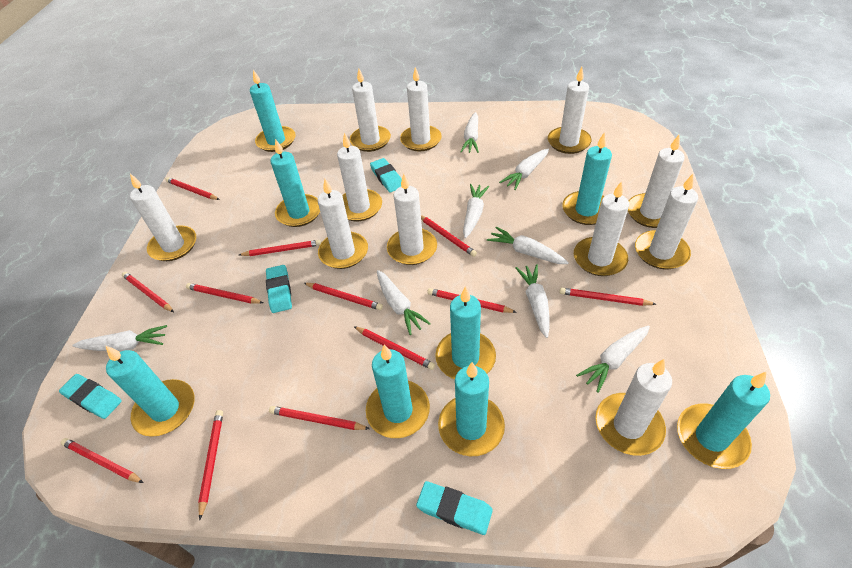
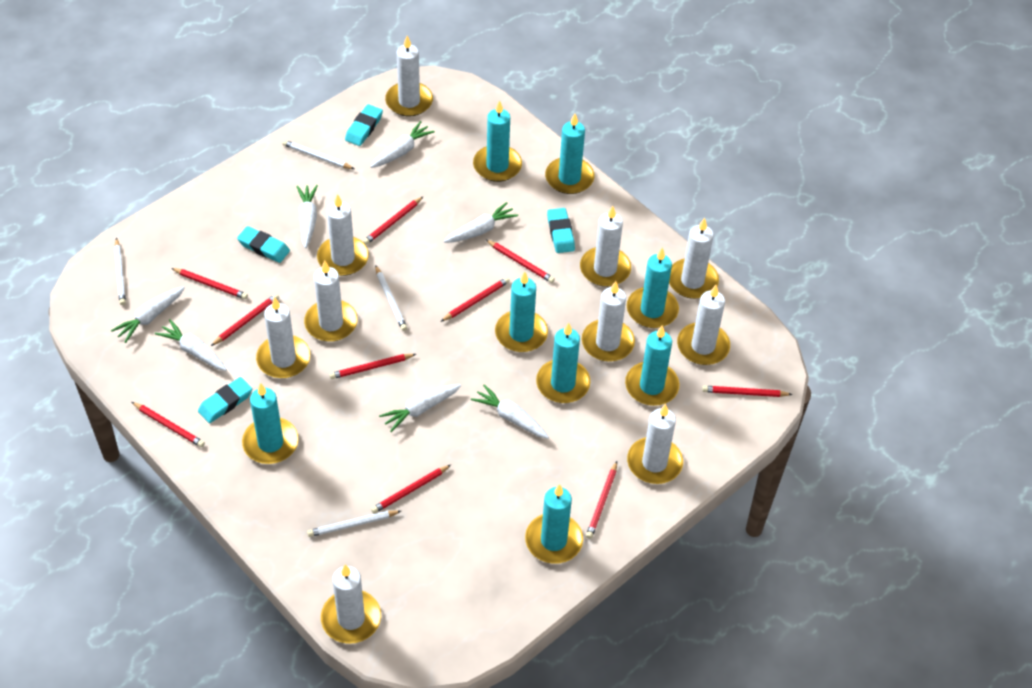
red pencil: 12 -> 10
white candle: 11 -> 10
white carrot: 8 -> 7
white pencil: 0 -> 4

